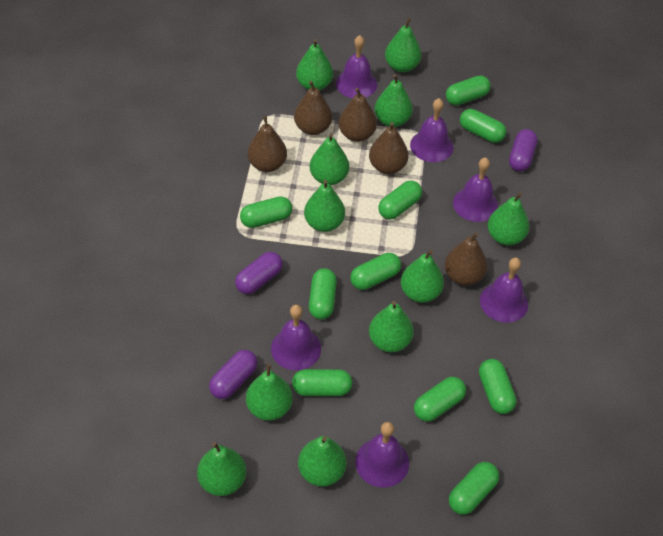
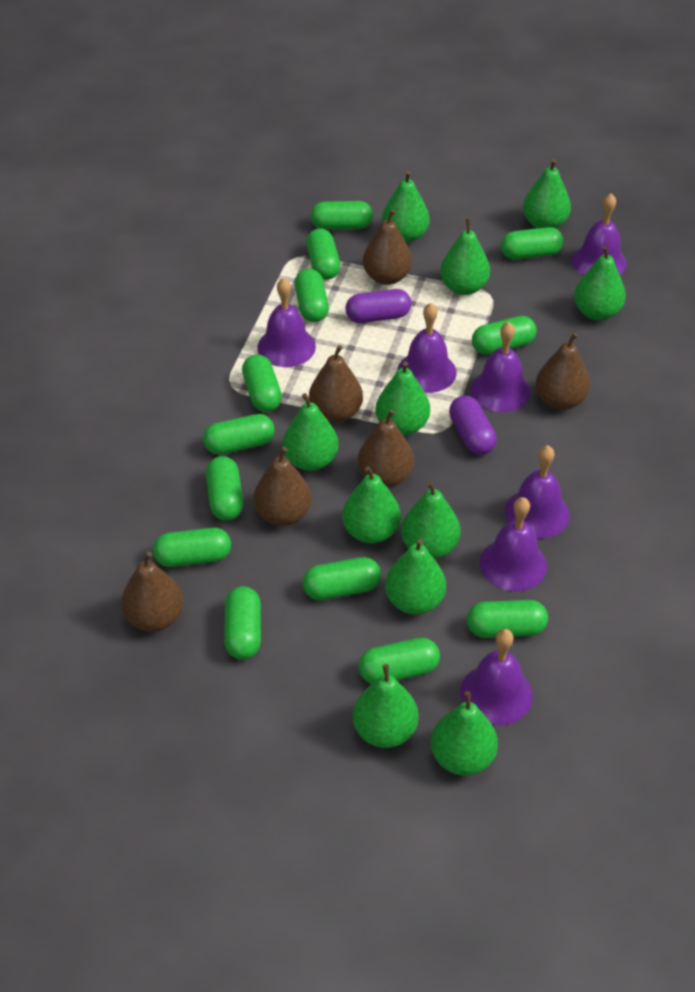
brown pear: 5 -> 6
green capsule: 10 -> 13
purple bell: 6 -> 7
purple capsule: 3 -> 2

